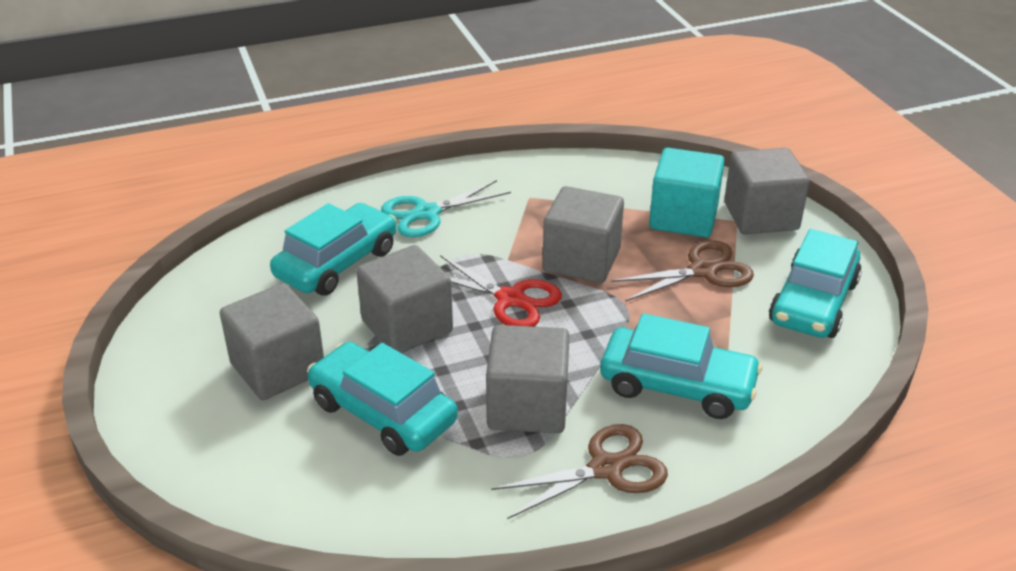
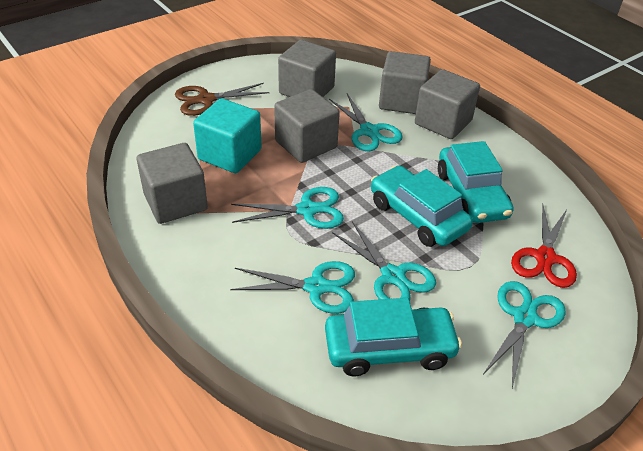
brown scissors: 2 -> 1
turquoise car: 4 -> 3
turquoise scissors: 1 -> 5

